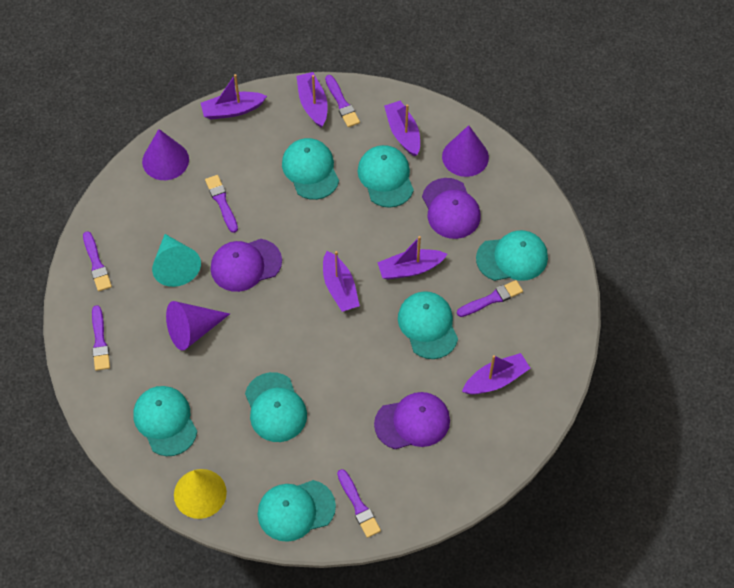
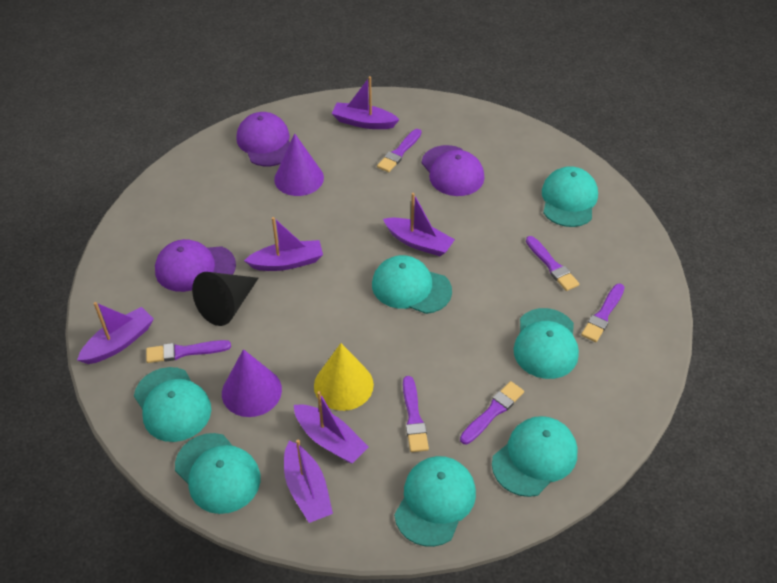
black cone: 0 -> 1
purple cone: 3 -> 2
turquoise cone: 1 -> 0

